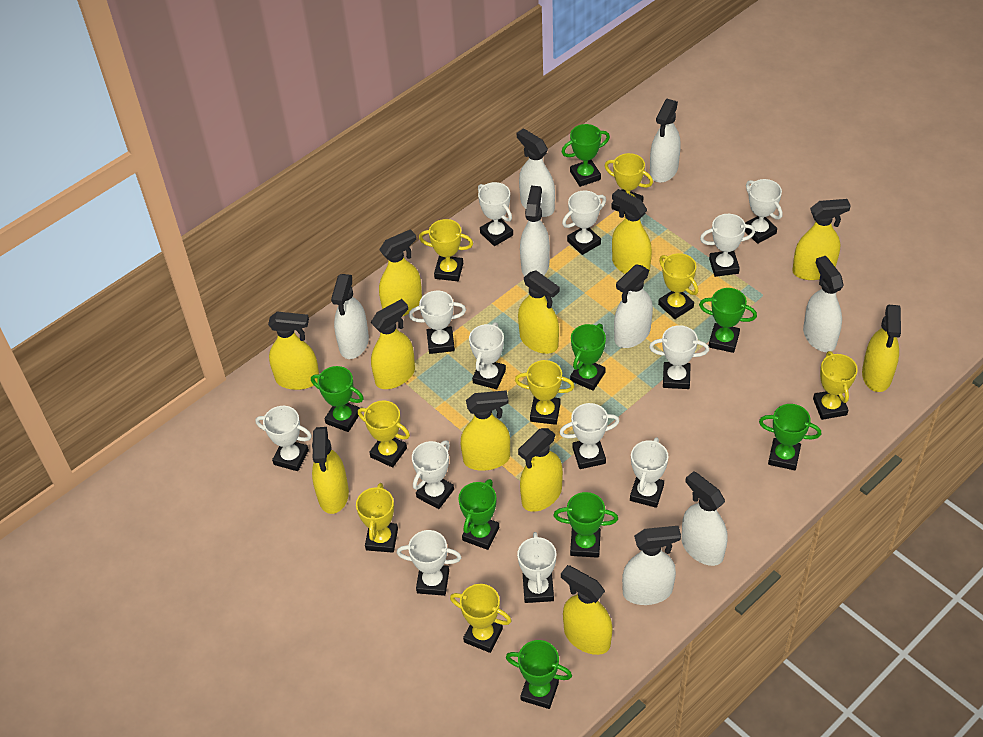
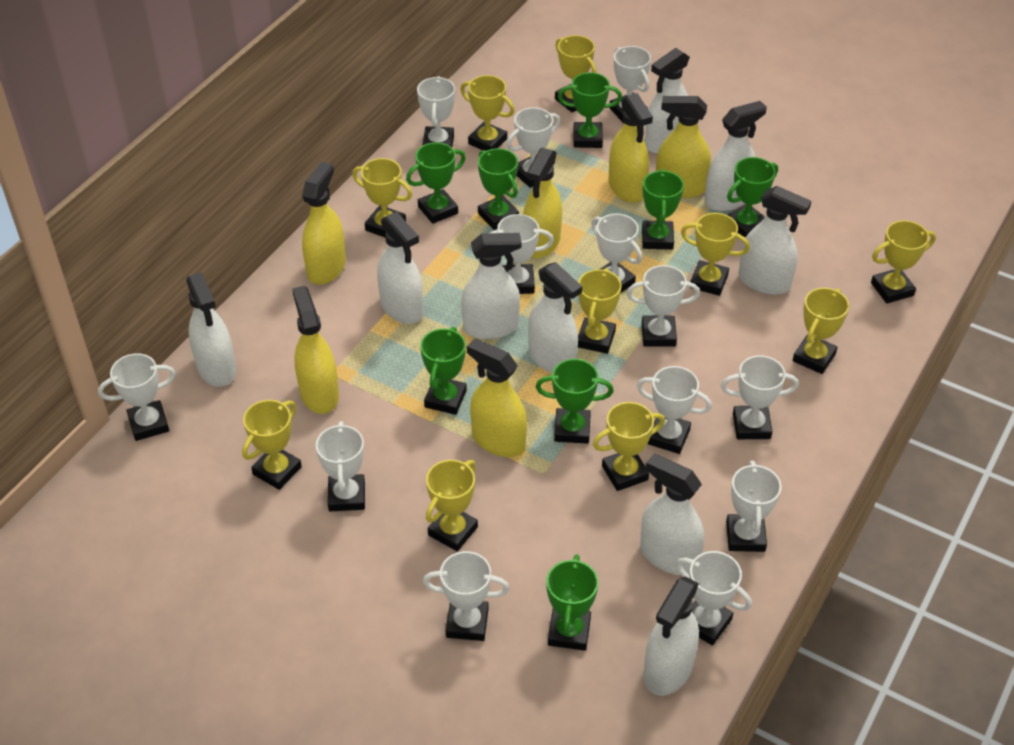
white spray bottle: 8 -> 9
yellow spray bottle: 11 -> 6
yellow trophy: 8 -> 10

